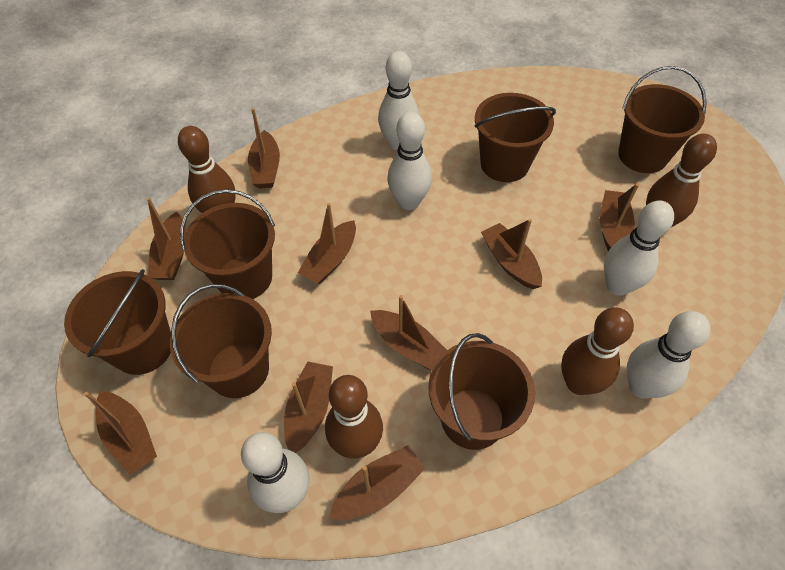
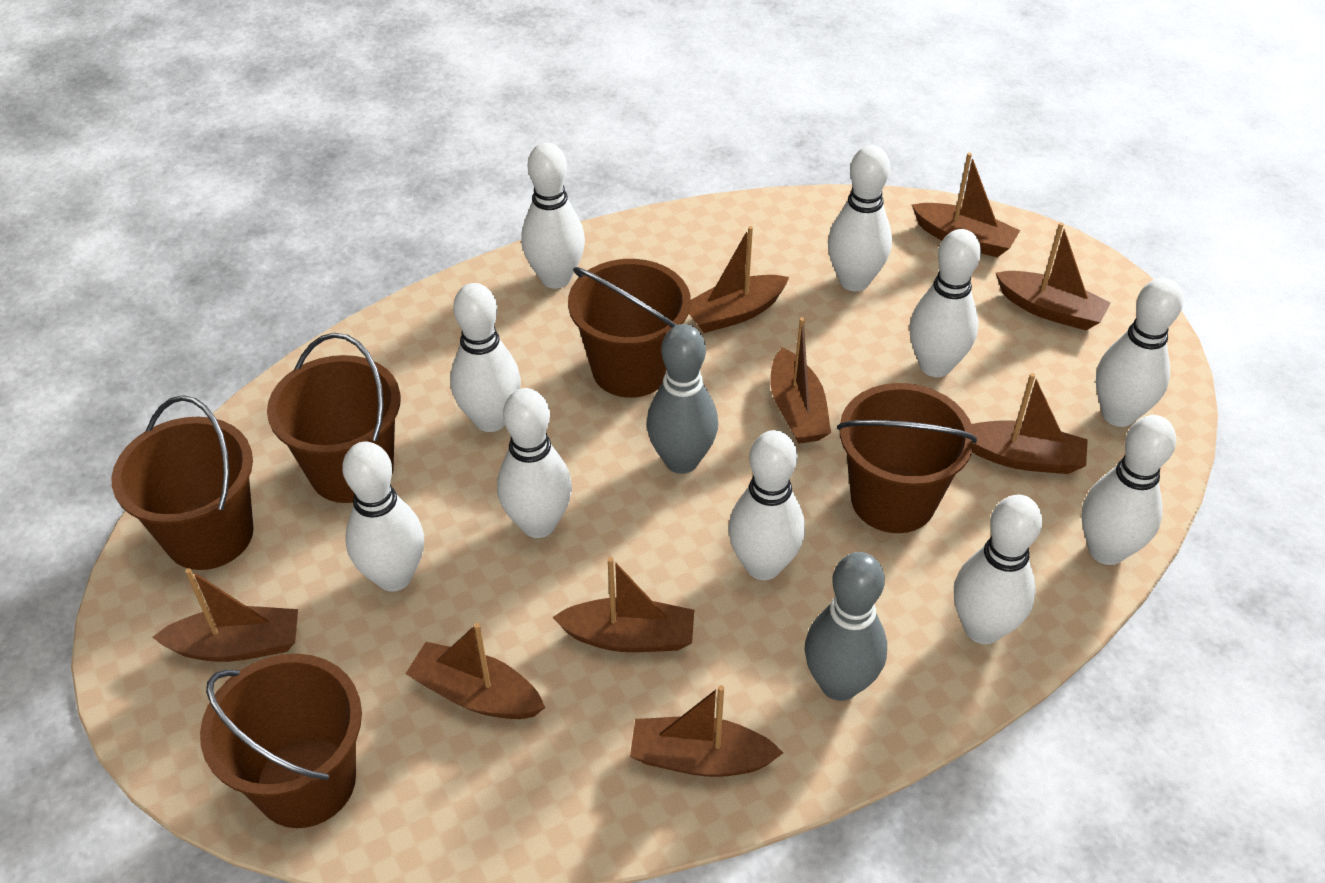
brown bowling pin: 4 -> 0
brown bucket: 6 -> 5
grey bowling pin: 0 -> 2
white bowling pin: 5 -> 10

